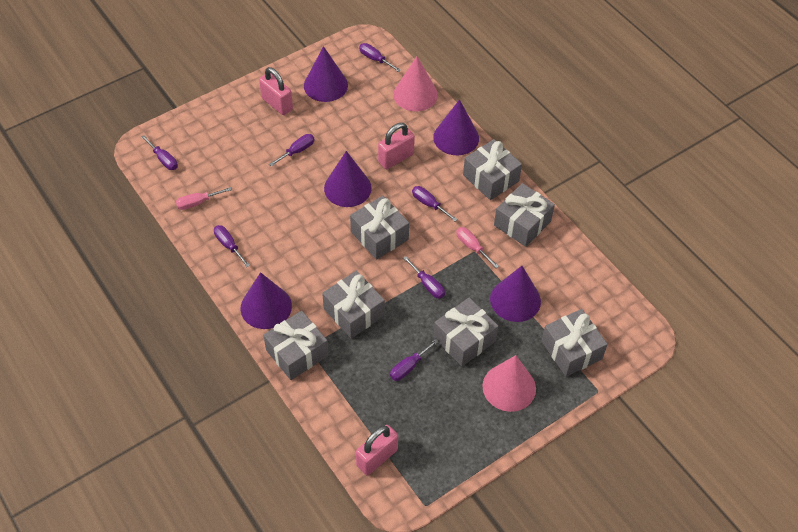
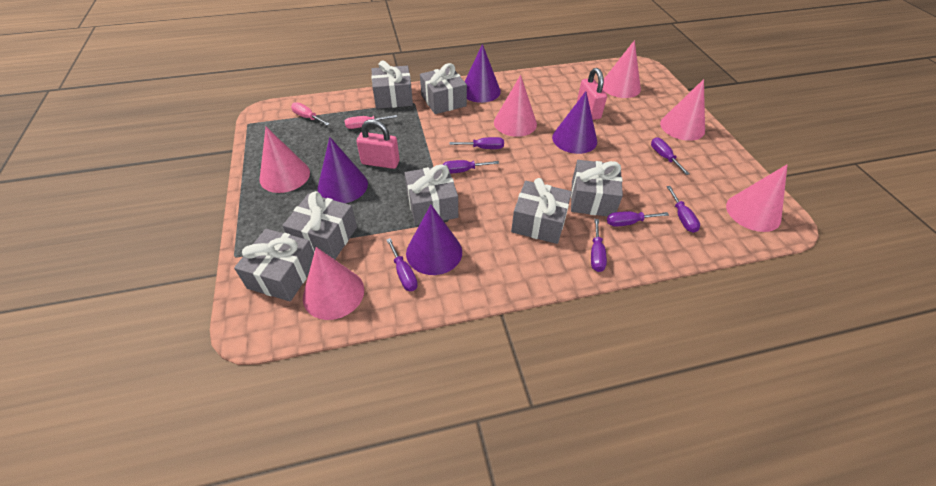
pink cone: 2 -> 6
pink padlock: 3 -> 2
purple cone: 5 -> 4

